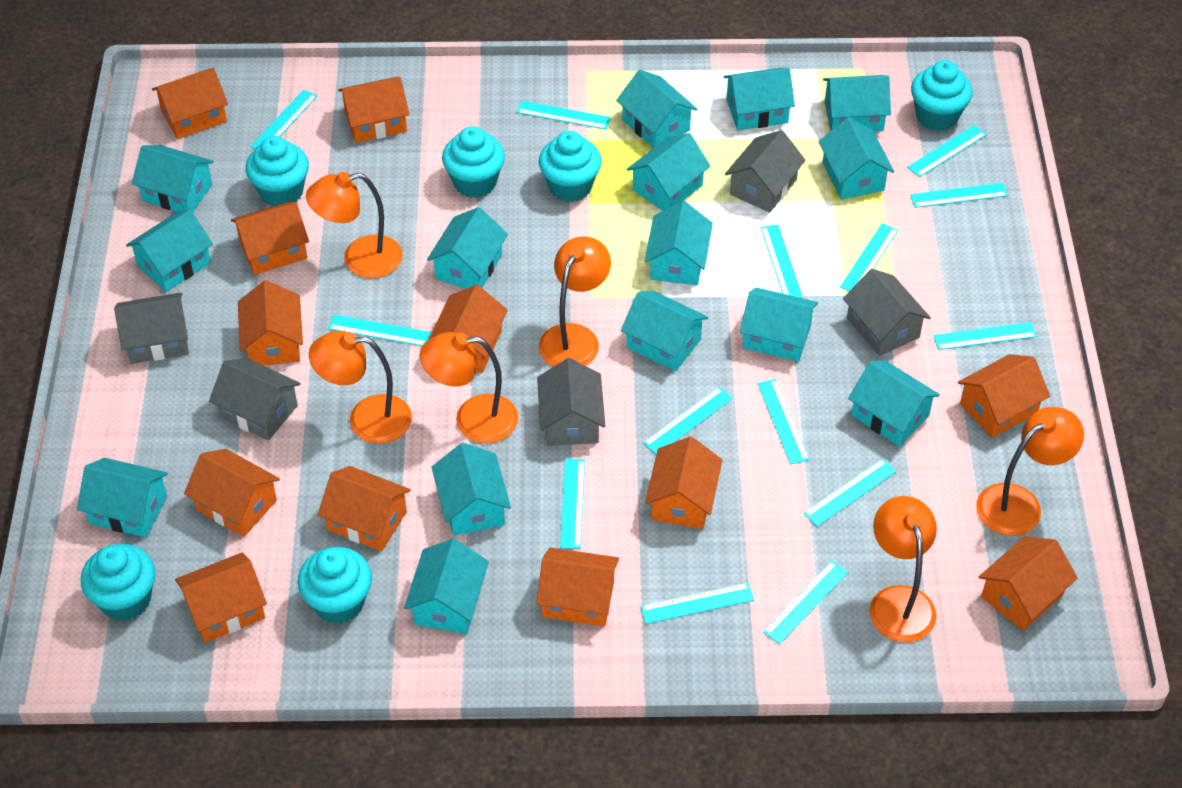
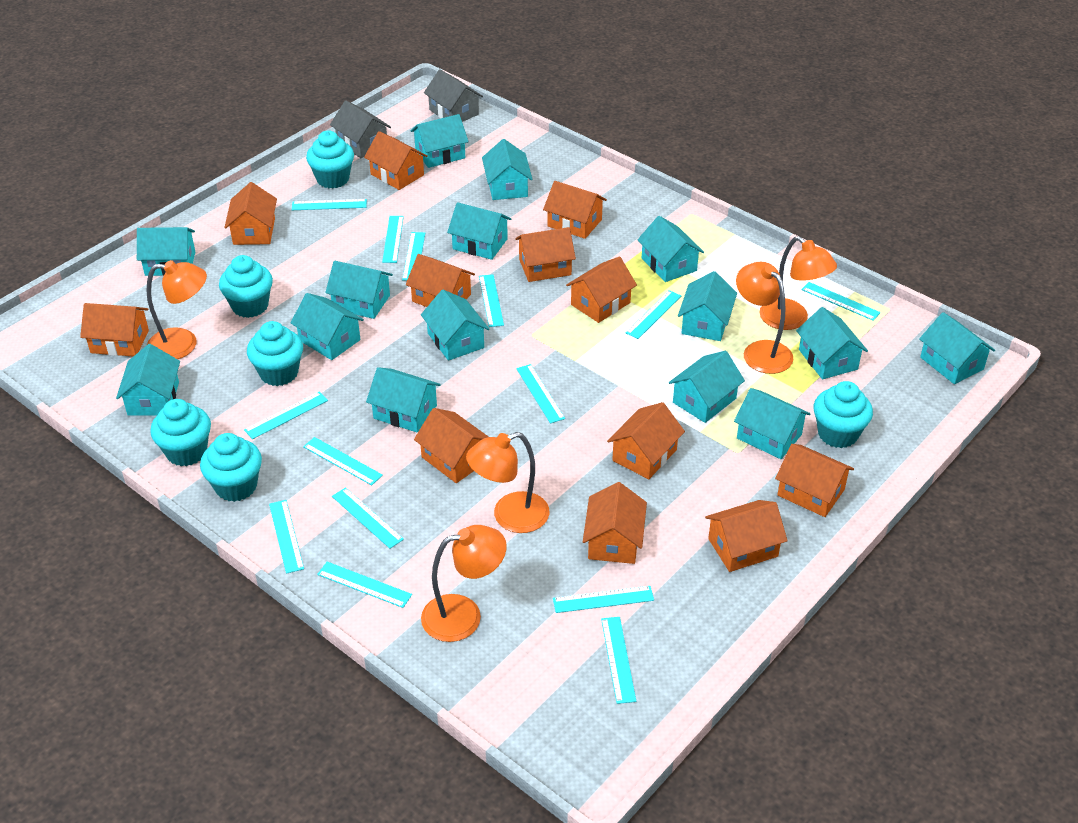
grey house: 5 -> 2
orange lamp: 6 -> 5

